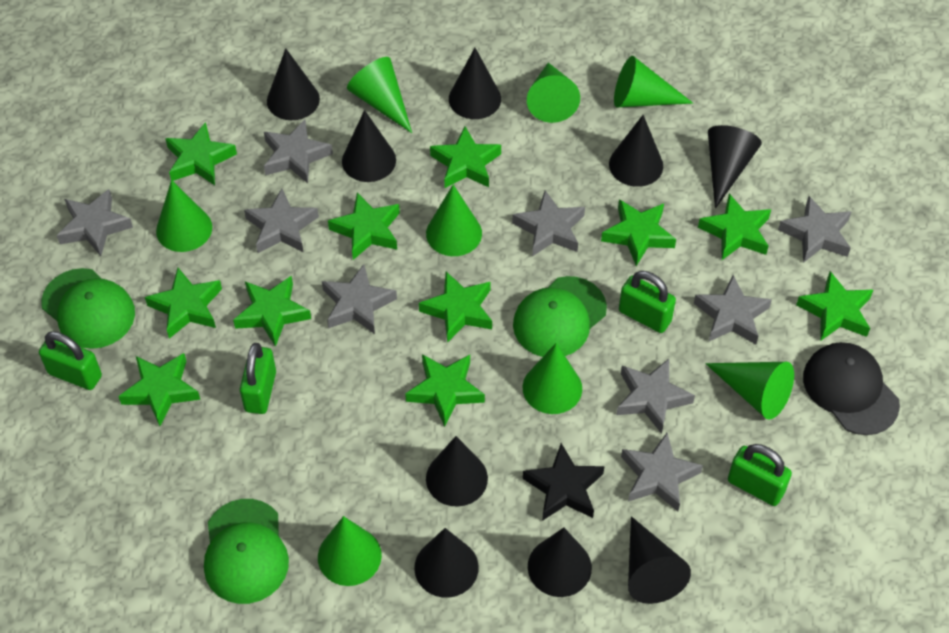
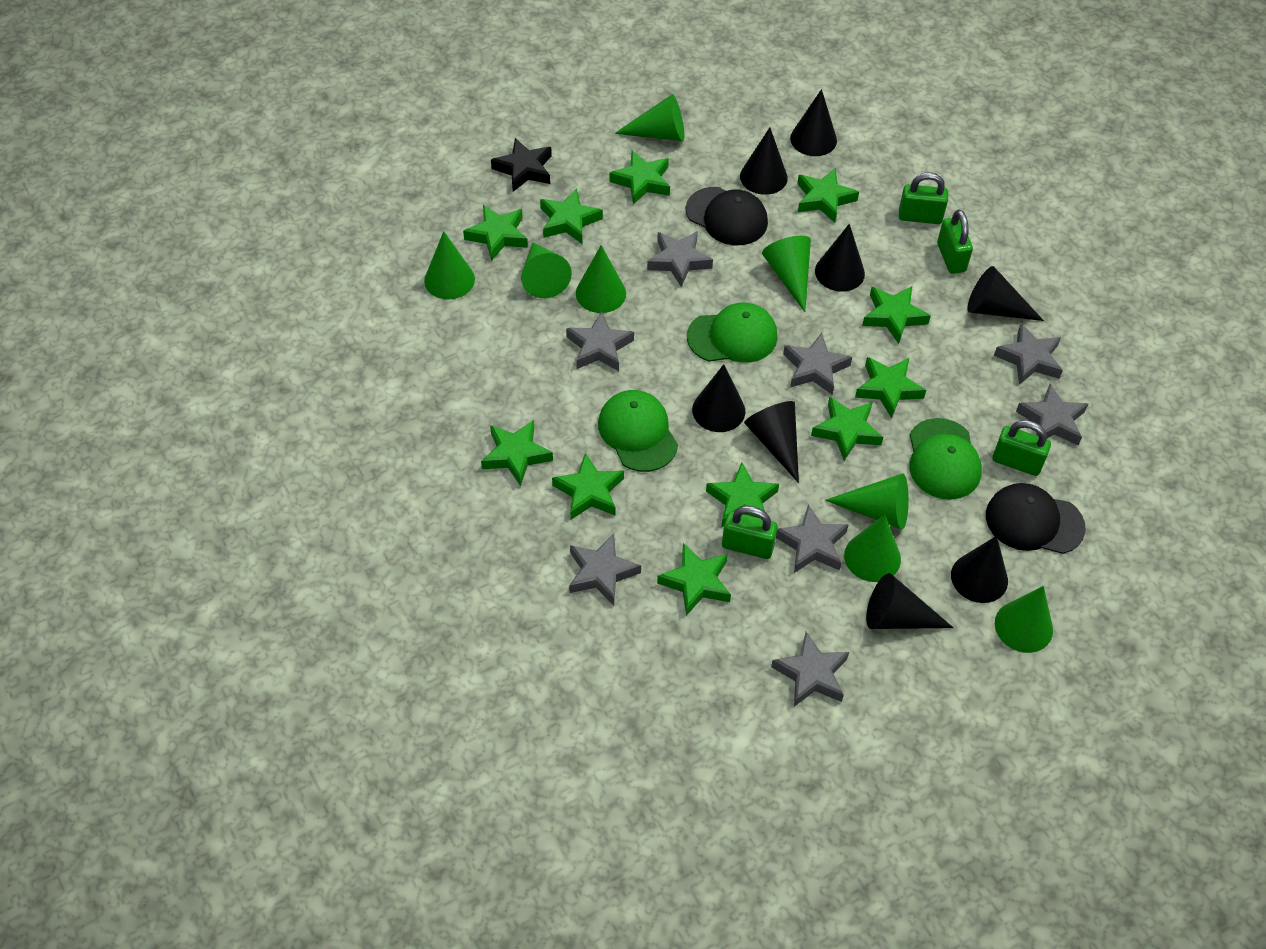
black cap: 1 -> 2
black cone: 9 -> 8
grey star: 9 -> 8

